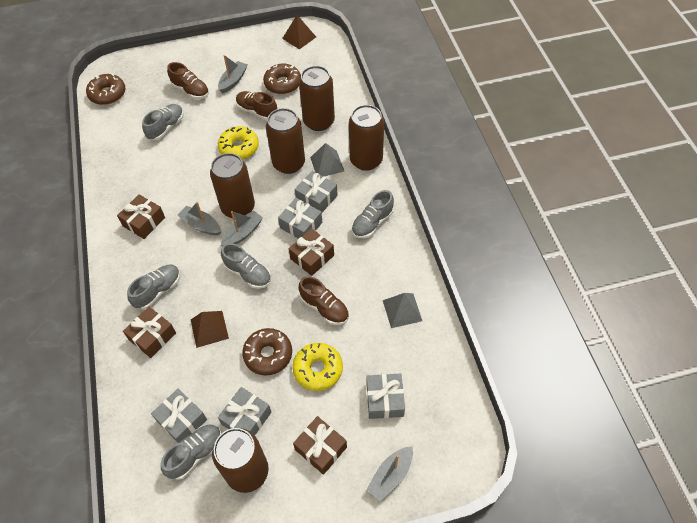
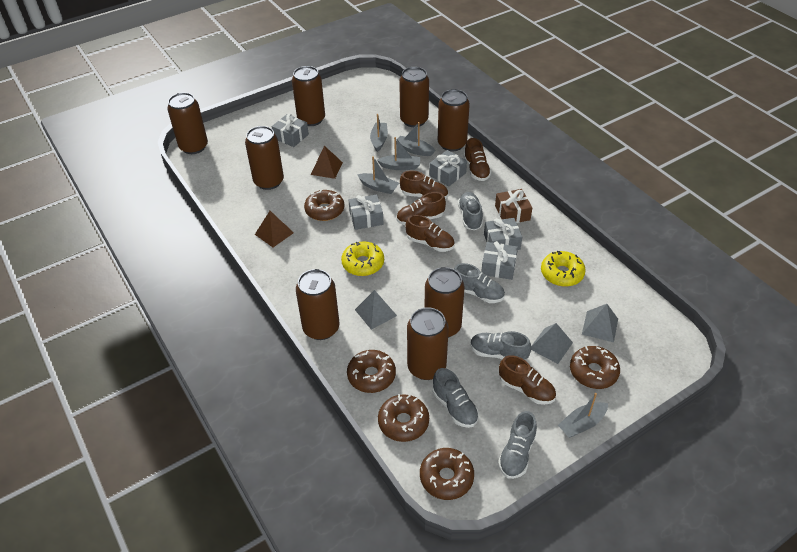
brown can: 5 -> 8
brown donut: 3 -> 5
brown gift: 4 -> 1
brown shoe: 3 -> 5
grey boat: 4 -> 5
grey pyramid: 2 -> 3

